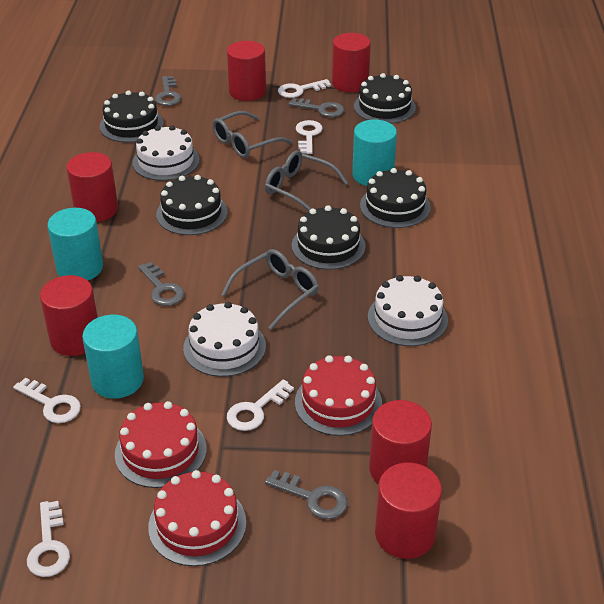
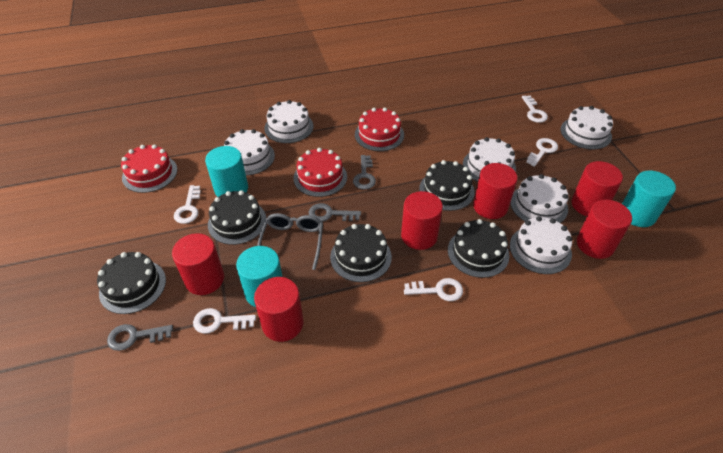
grey glasses: 3 -> 1
grey key: 4 -> 3
white cake: 3 -> 6

